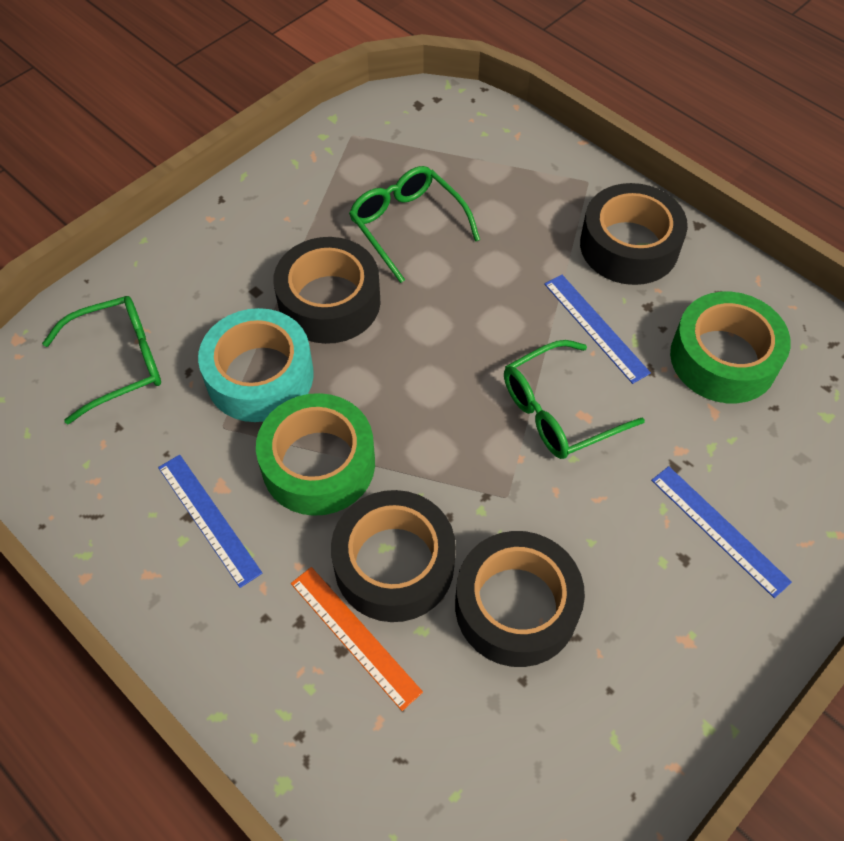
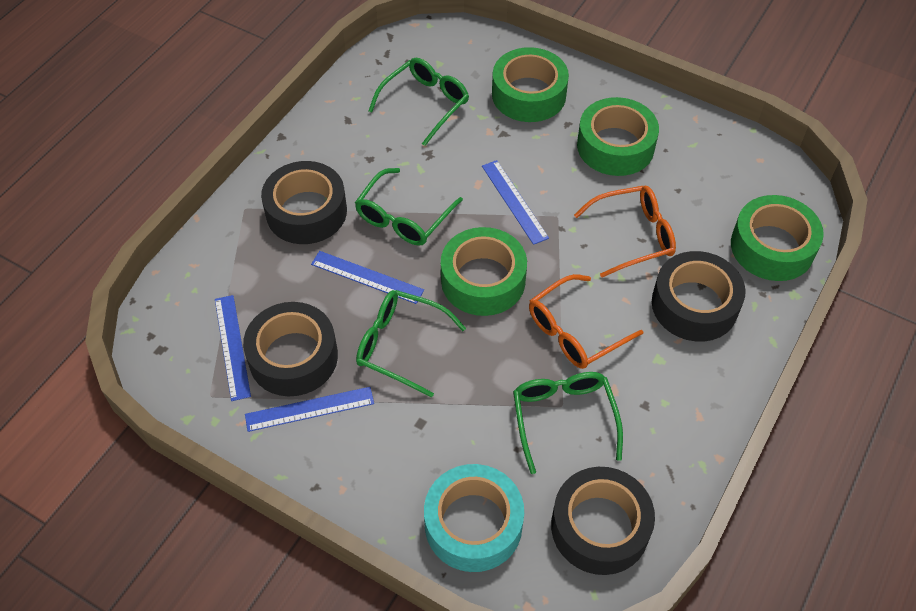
blue ruler: 3 -> 4
green glasses: 3 -> 4
green tape: 2 -> 4
orange glasses: 0 -> 2
orange ruler: 1 -> 0

